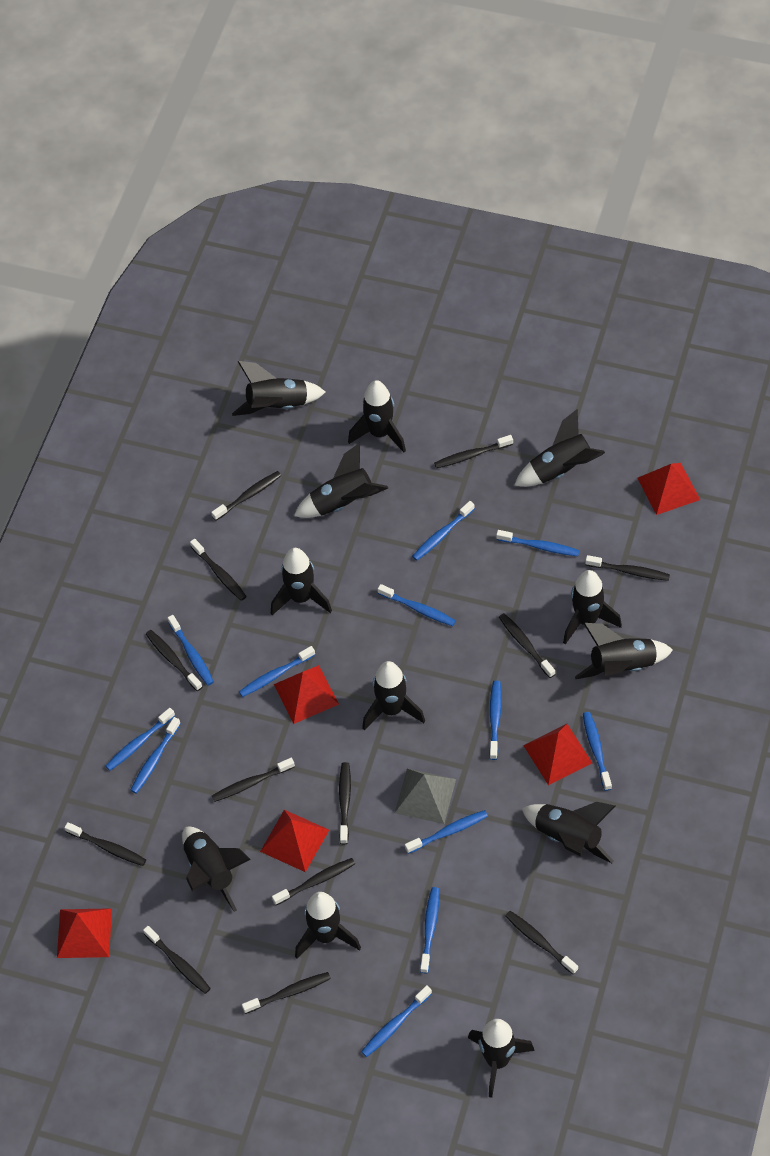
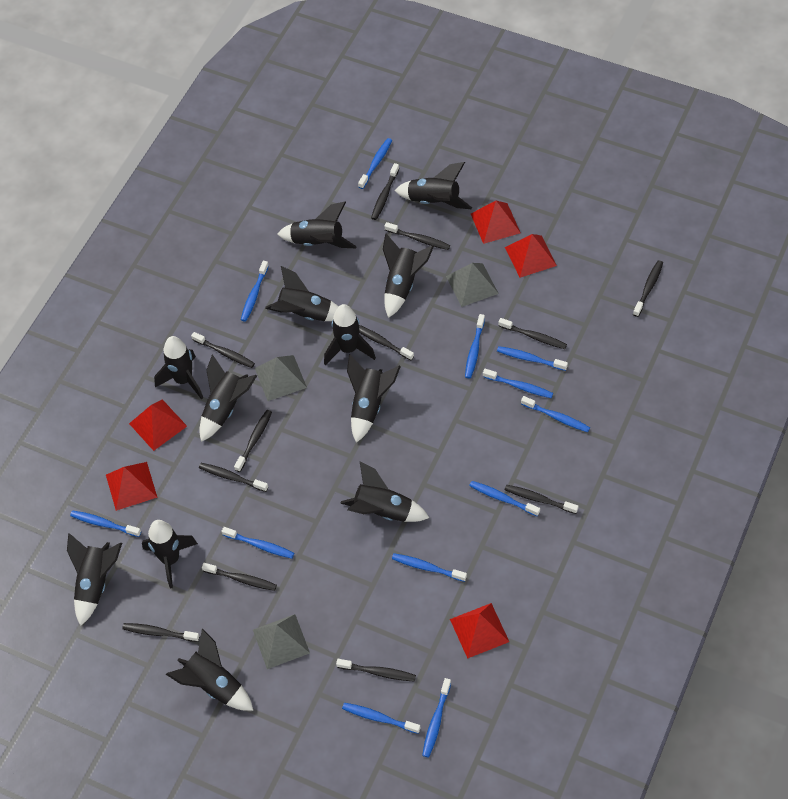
black toothbrush: 13 -> 12
grey pyramid: 1 -> 3

